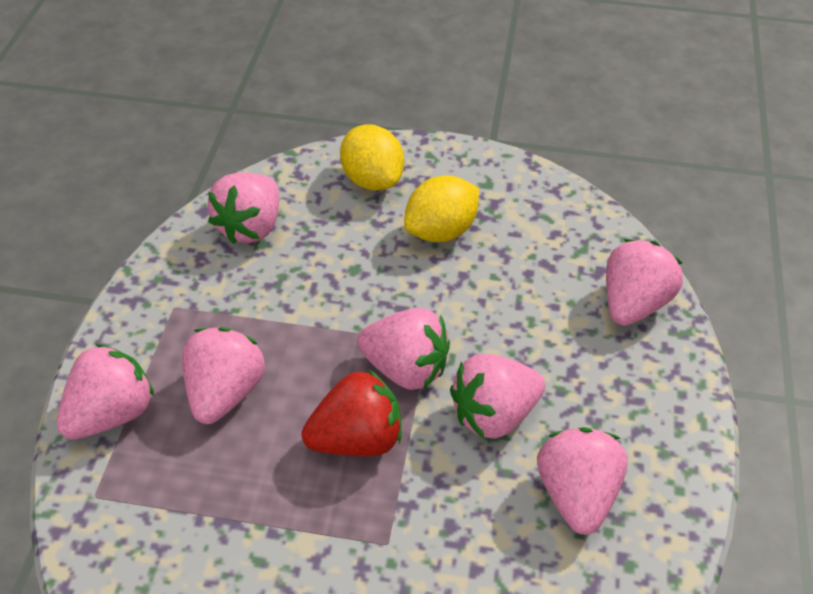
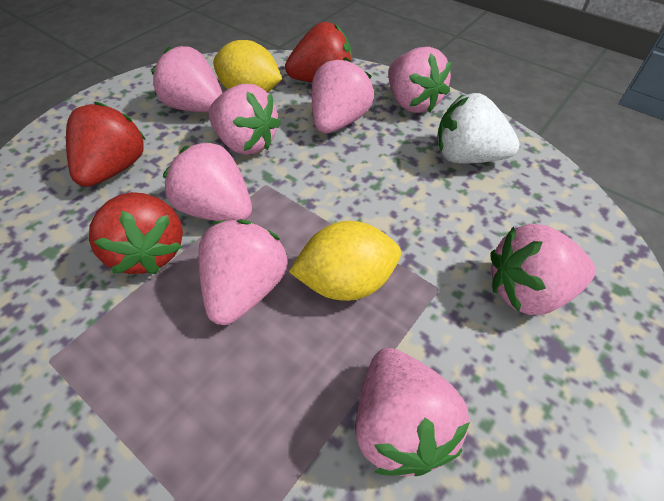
pink strawberry: 7 -> 8
red strawberry: 1 -> 3
white strawberry: 0 -> 1

